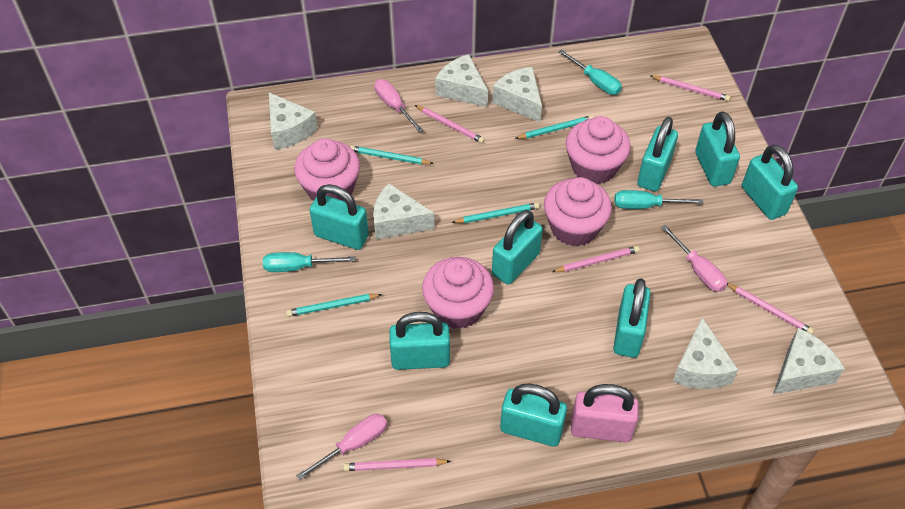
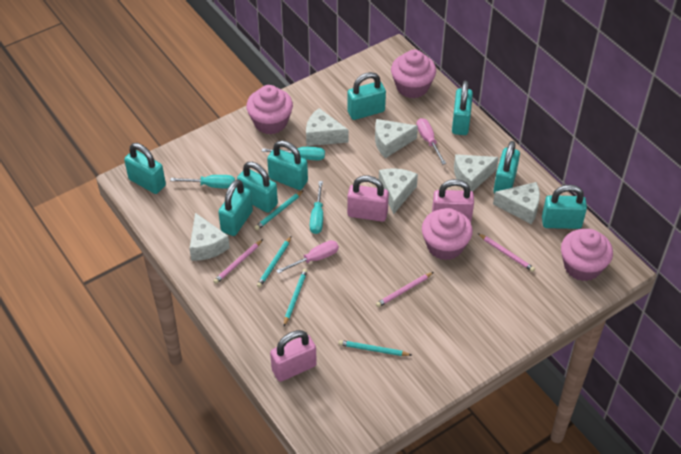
pink padlock: 1 -> 3
pink pencil: 5 -> 3
pink screwdriver: 3 -> 2

